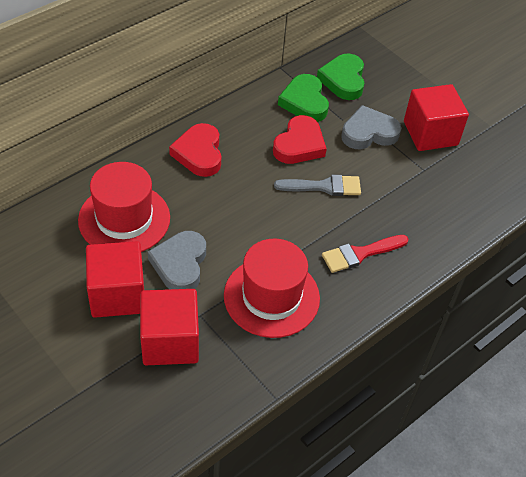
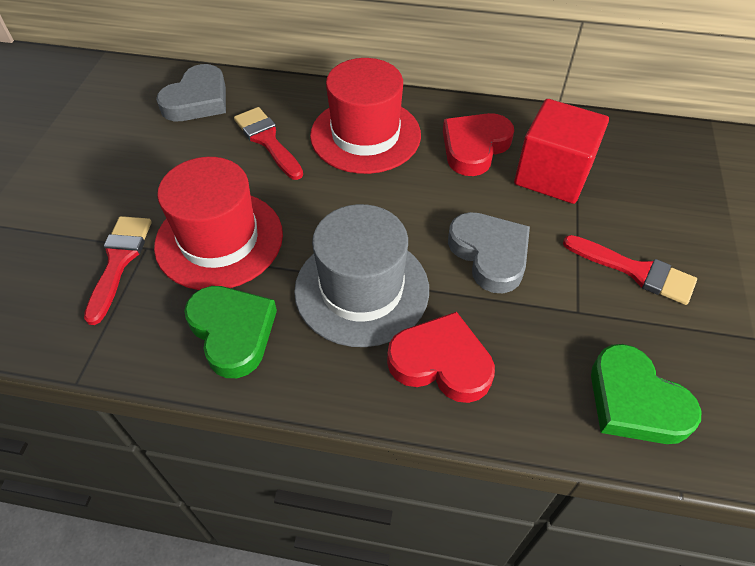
grey brush: 1 -> 0
grey hat: 0 -> 1
red brush: 1 -> 3
red cube: 3 -> 1

